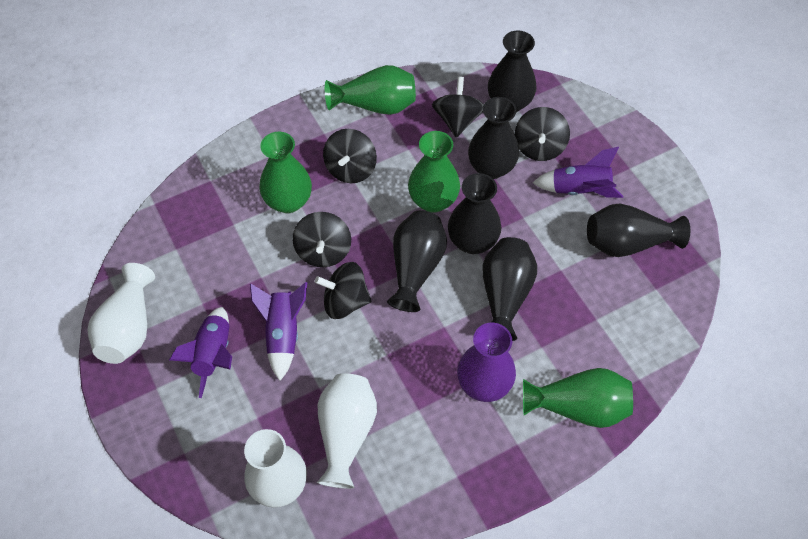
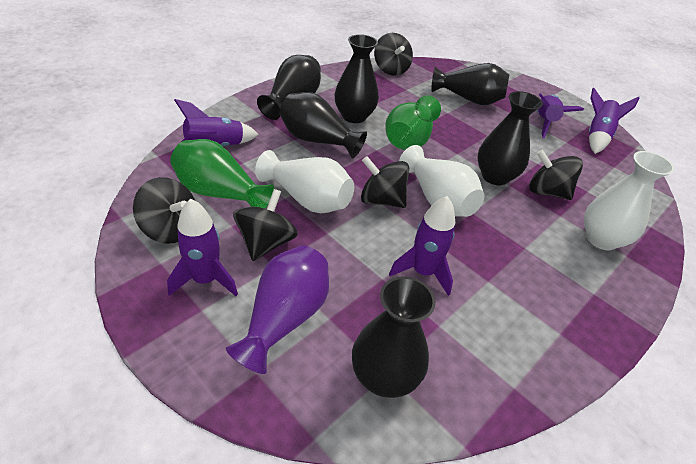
green vase: 4 -> 2
purple rocket: 3 -> 5

